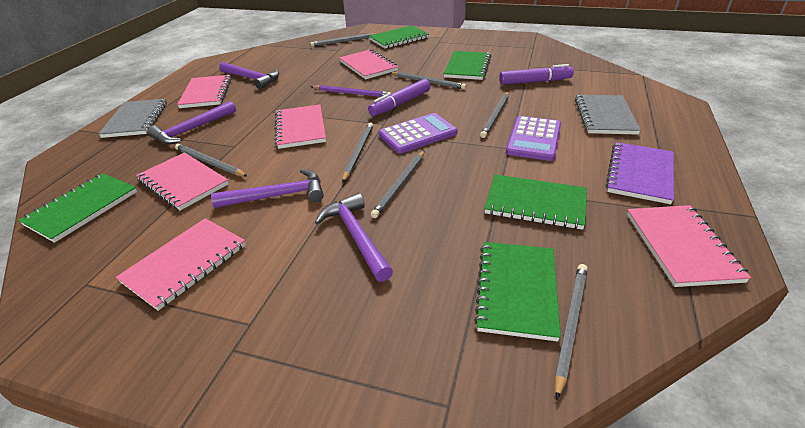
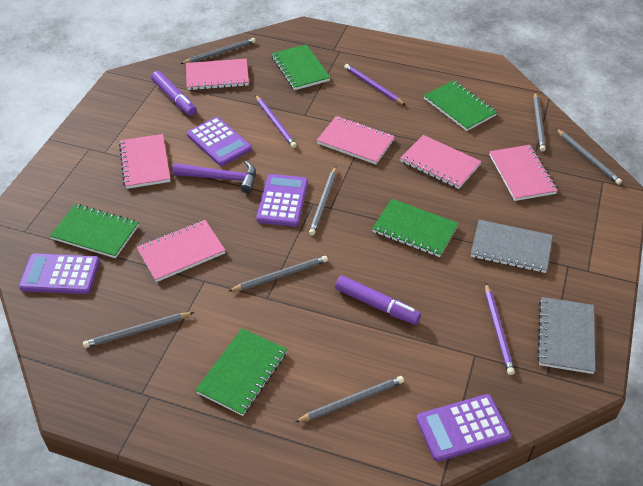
purple calculator: 2 -> 4
purple hammer: 4 -> 1
purple notebook: 1 -> 0
purple pencil: 1 -> 3

